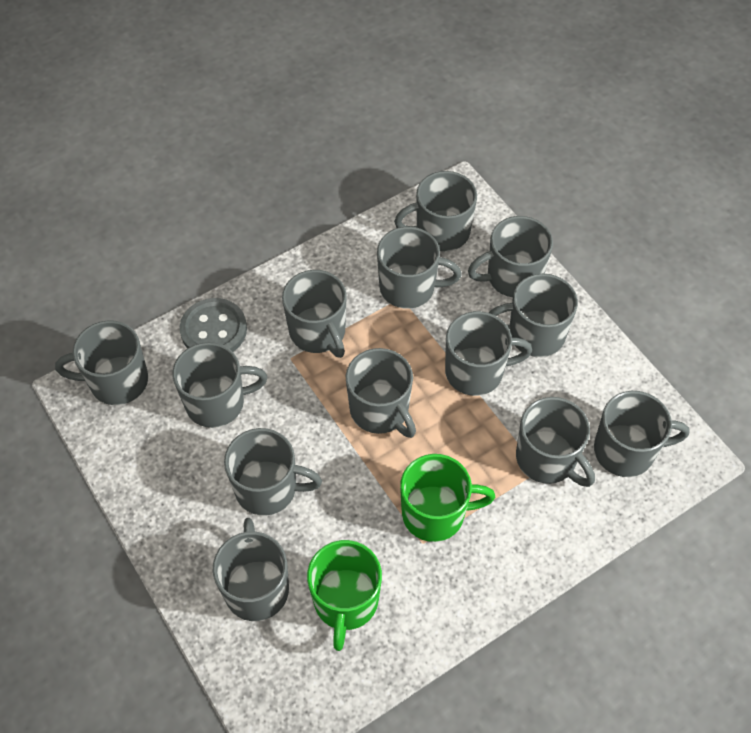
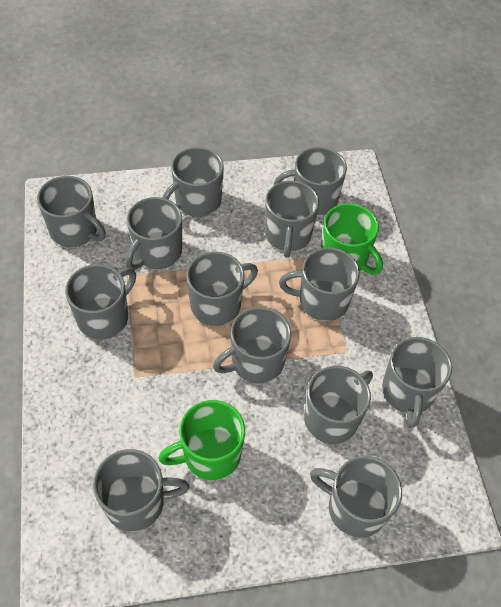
grey button: 1 -> 0

